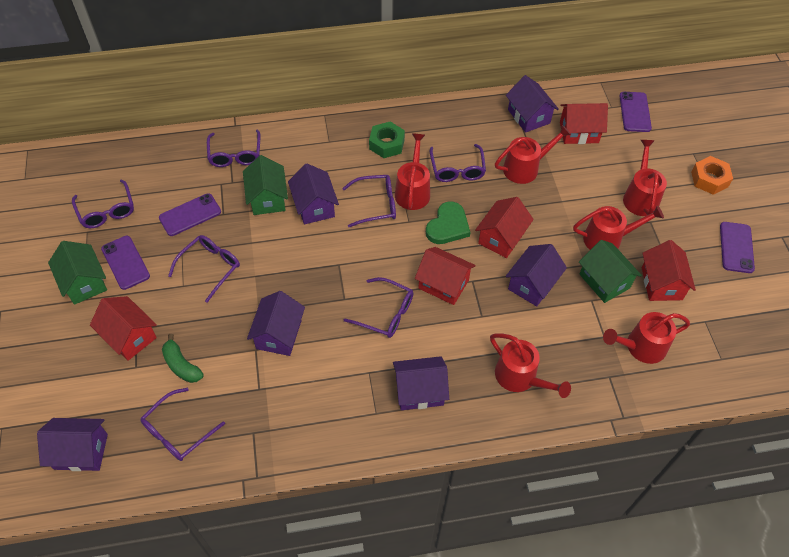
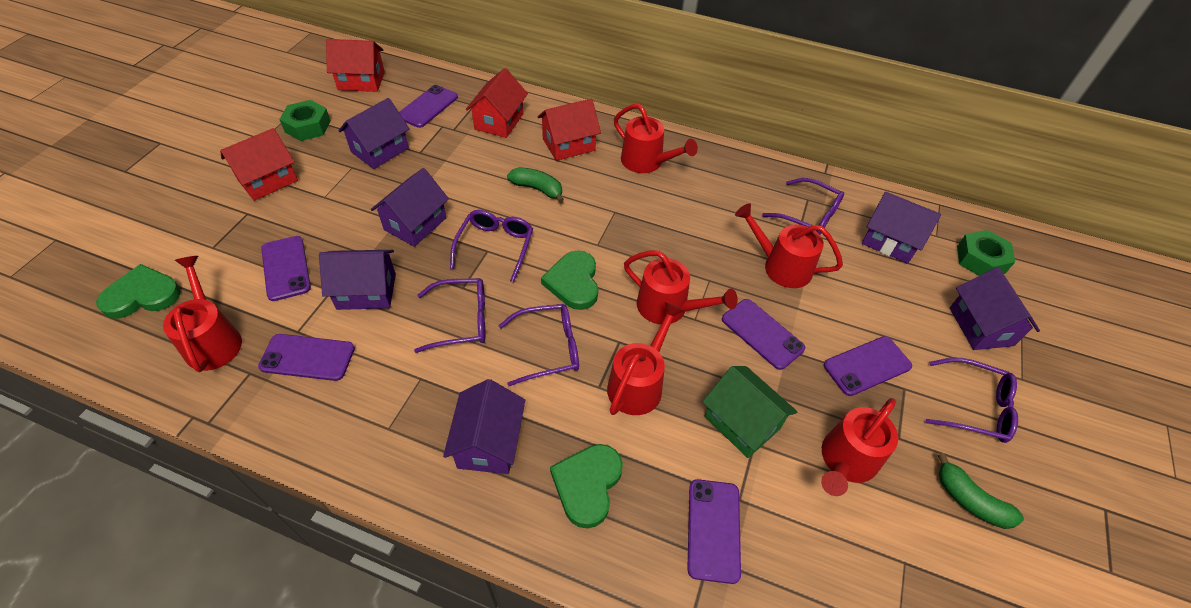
green banana: 1 -> 2
green heart: 1 -> 3
green house: 3 -> 1
green nut: 1 -> 2
orange nut: 1 -> 0
purple glasses: 7 -> 5
purple phone: 4 -> 6
red house: 5 -> 4

